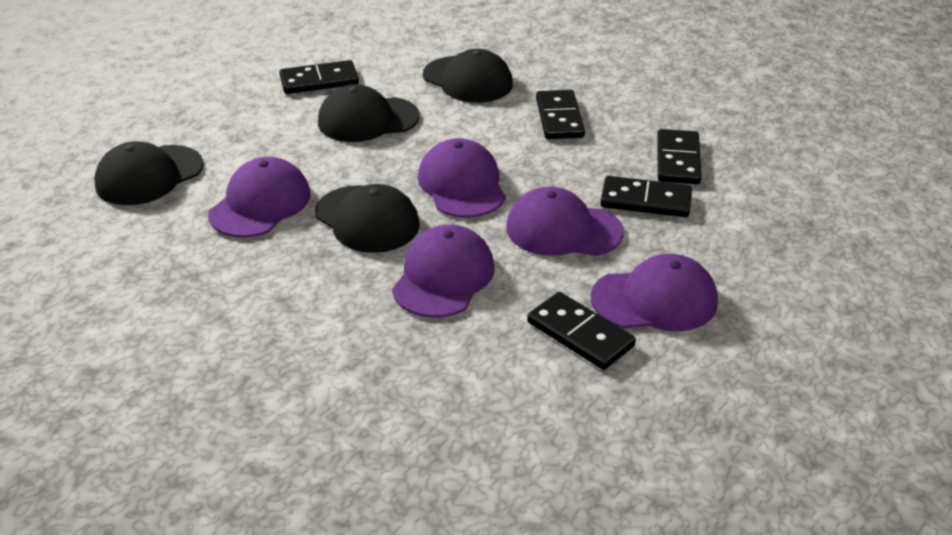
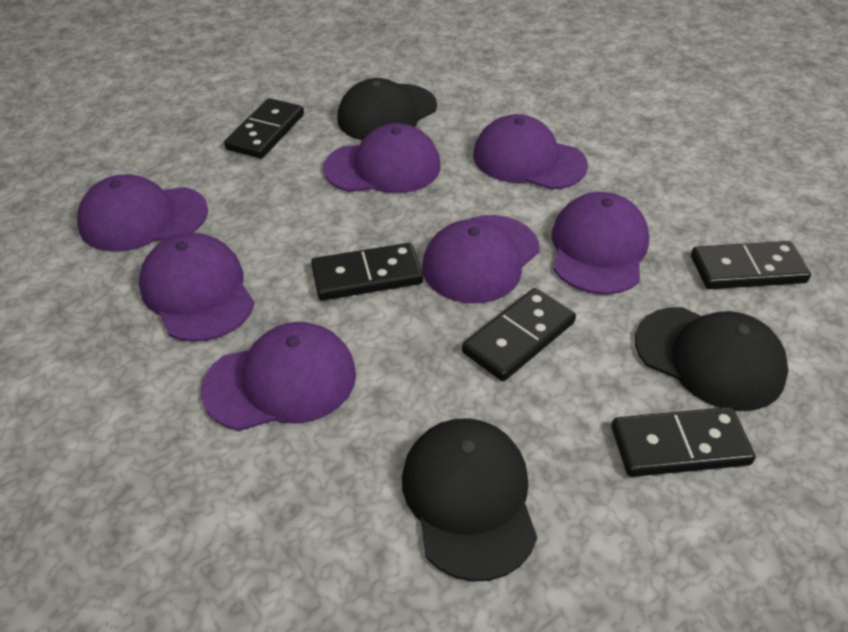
black cap: 4 -> 3
purple cap: 5 -> 7

